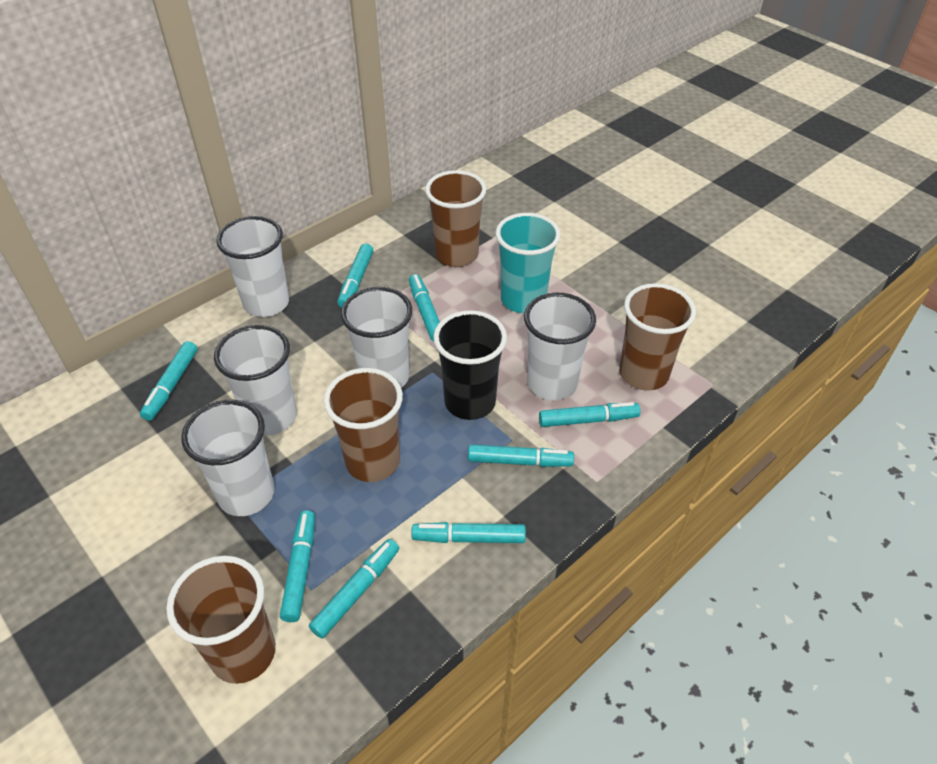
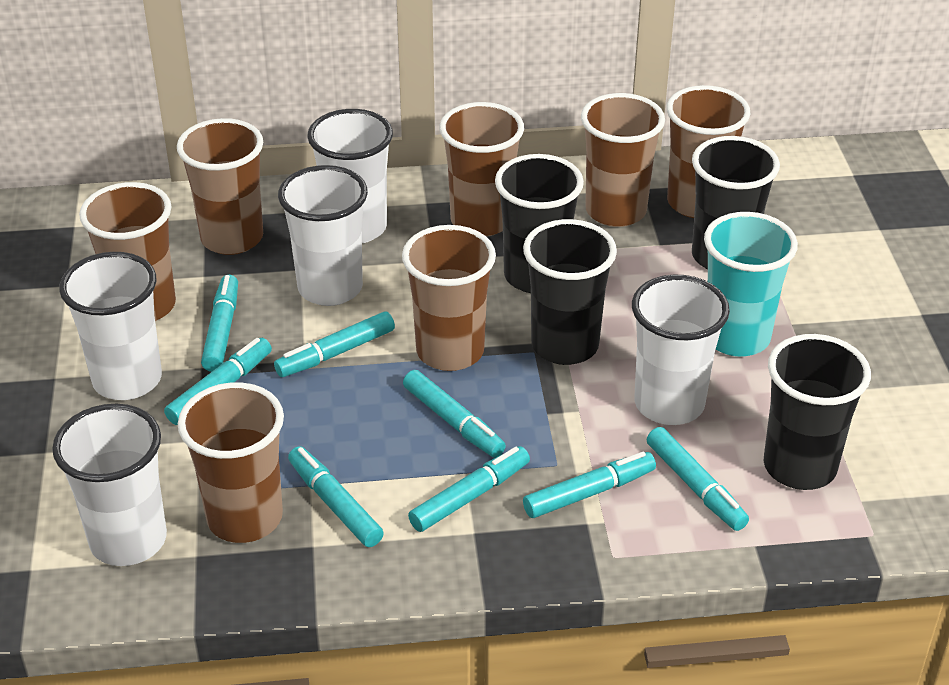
black cup: 1 -> 4
brown cup: 4 -> 7

